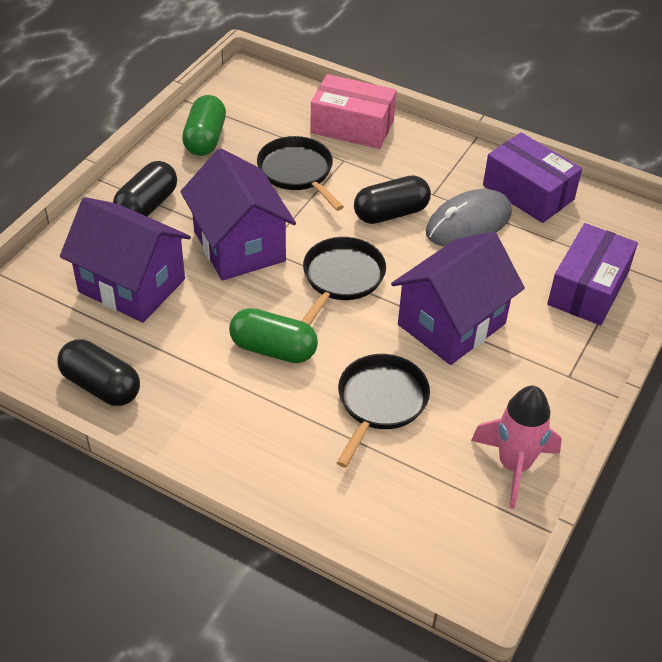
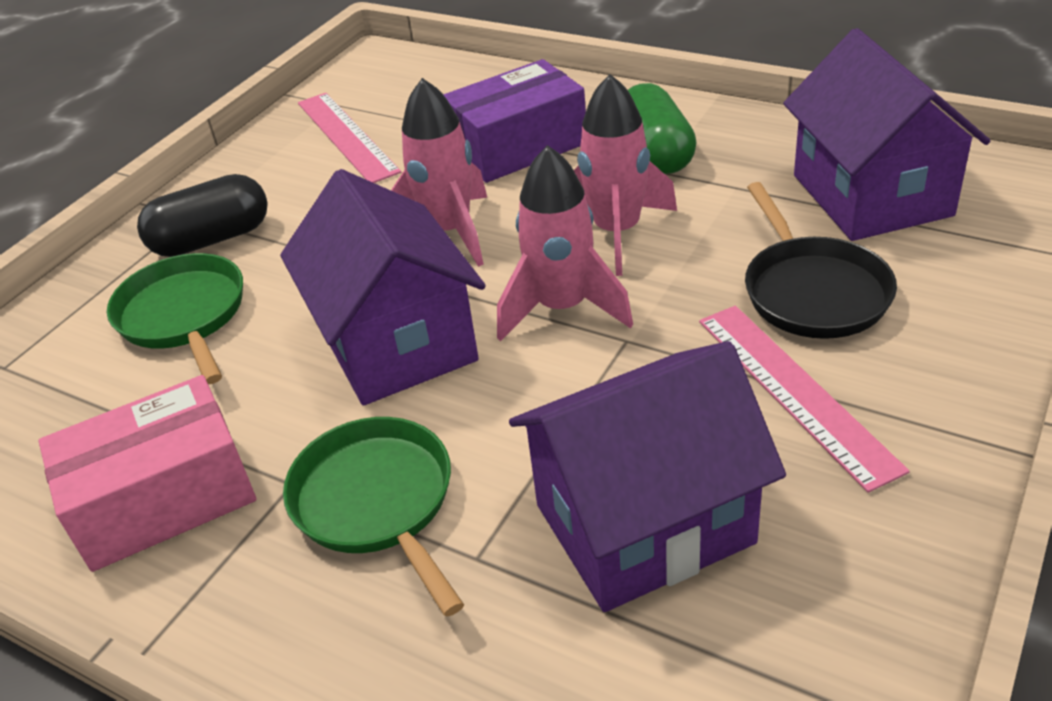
black capsule: 3 -> 1
black pan: 3 -> 1
green capsule: 2 -> 1
green pan: 0 -> 2
grey mouse: 1 -> 0
pink rocket: 1 -> 3
pink ruler: 0 -> 2
purple box: 2 -> 1

